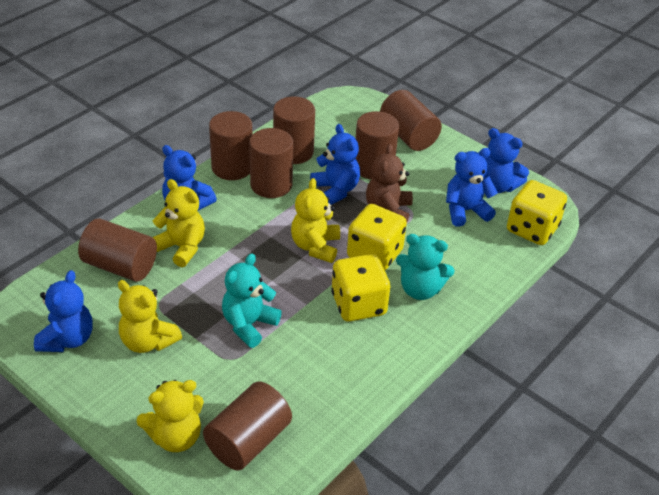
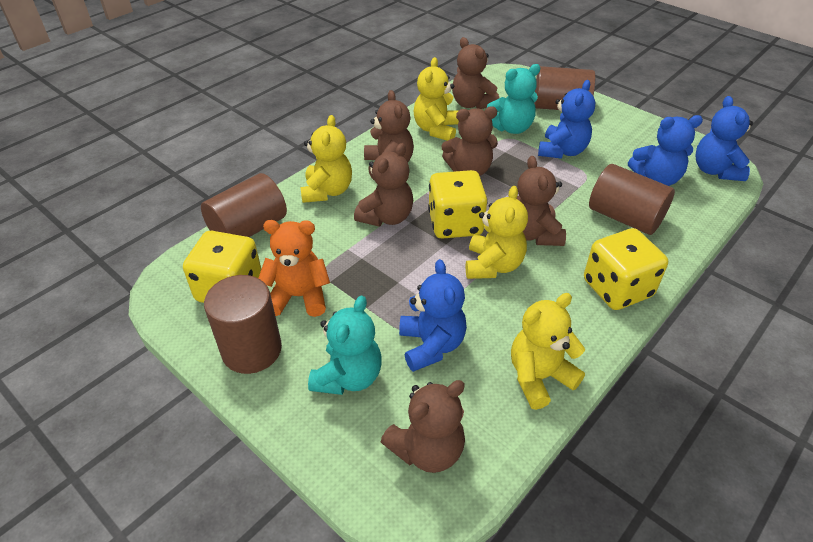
blue teddy bear: 5 -> 4
brown cylinder: 7 -> 4
brown teddy bear: 1 -> 6
orange teddy bear: 0 -> 1

